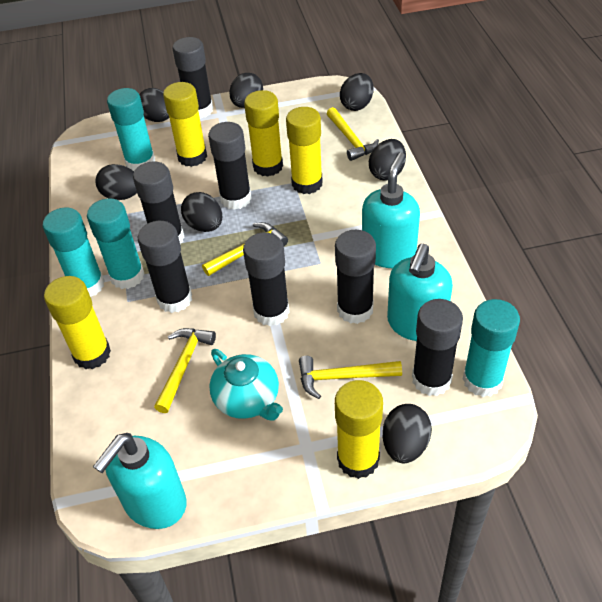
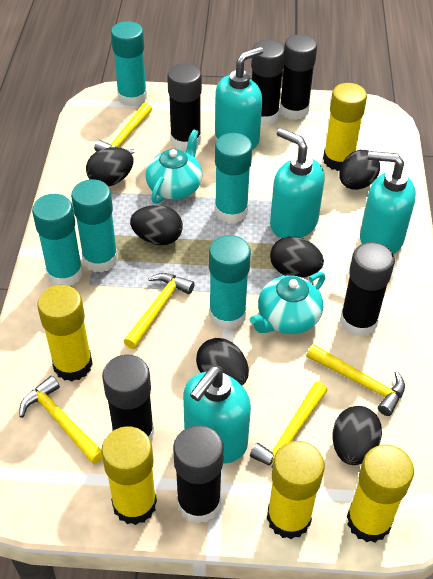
black egg: 7 -> 6
black glue stick: 7 -> 6
turquoise glue stick: 4 -> 5
turquoise soap dispenser: 3 -> 4
turquoise teapot: 1 -> 2
yellow hammer: 4 -> 5

